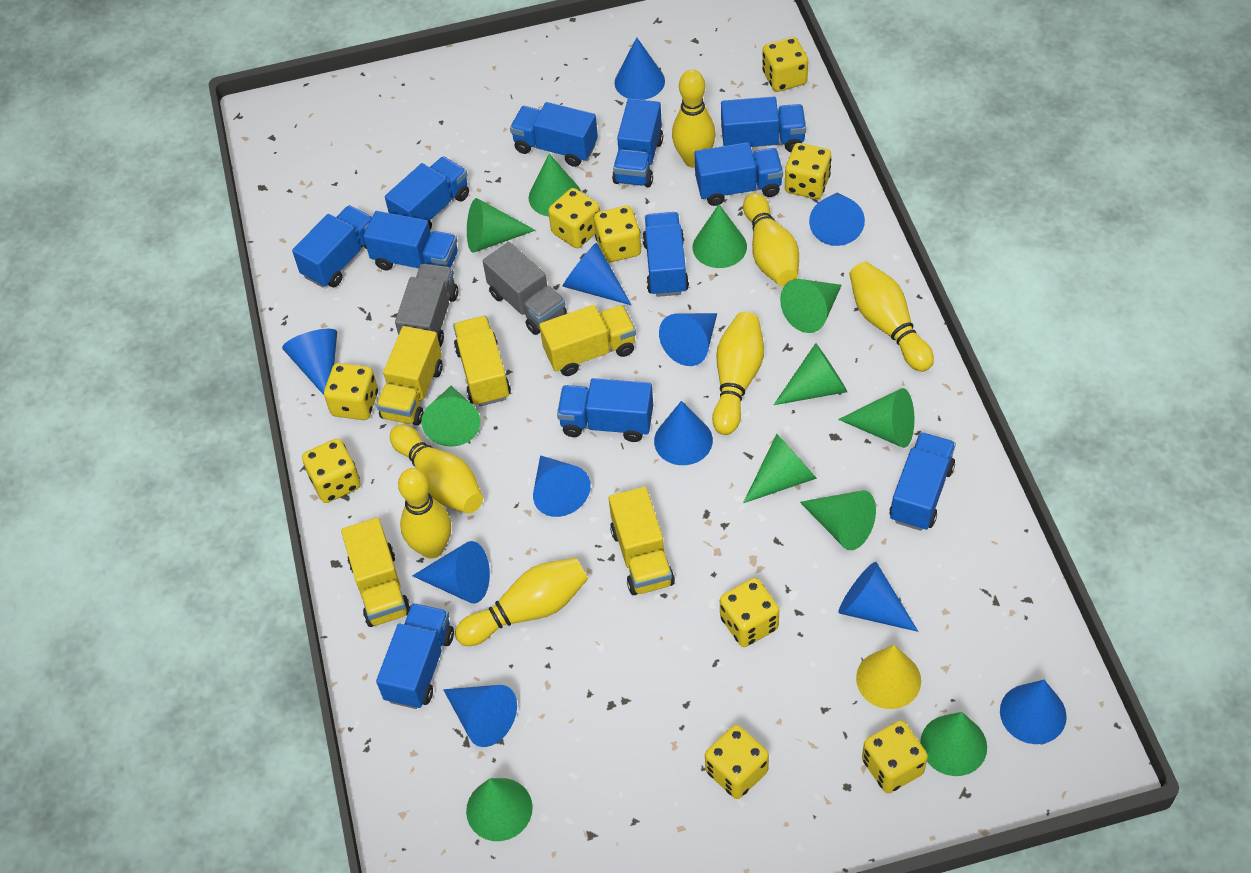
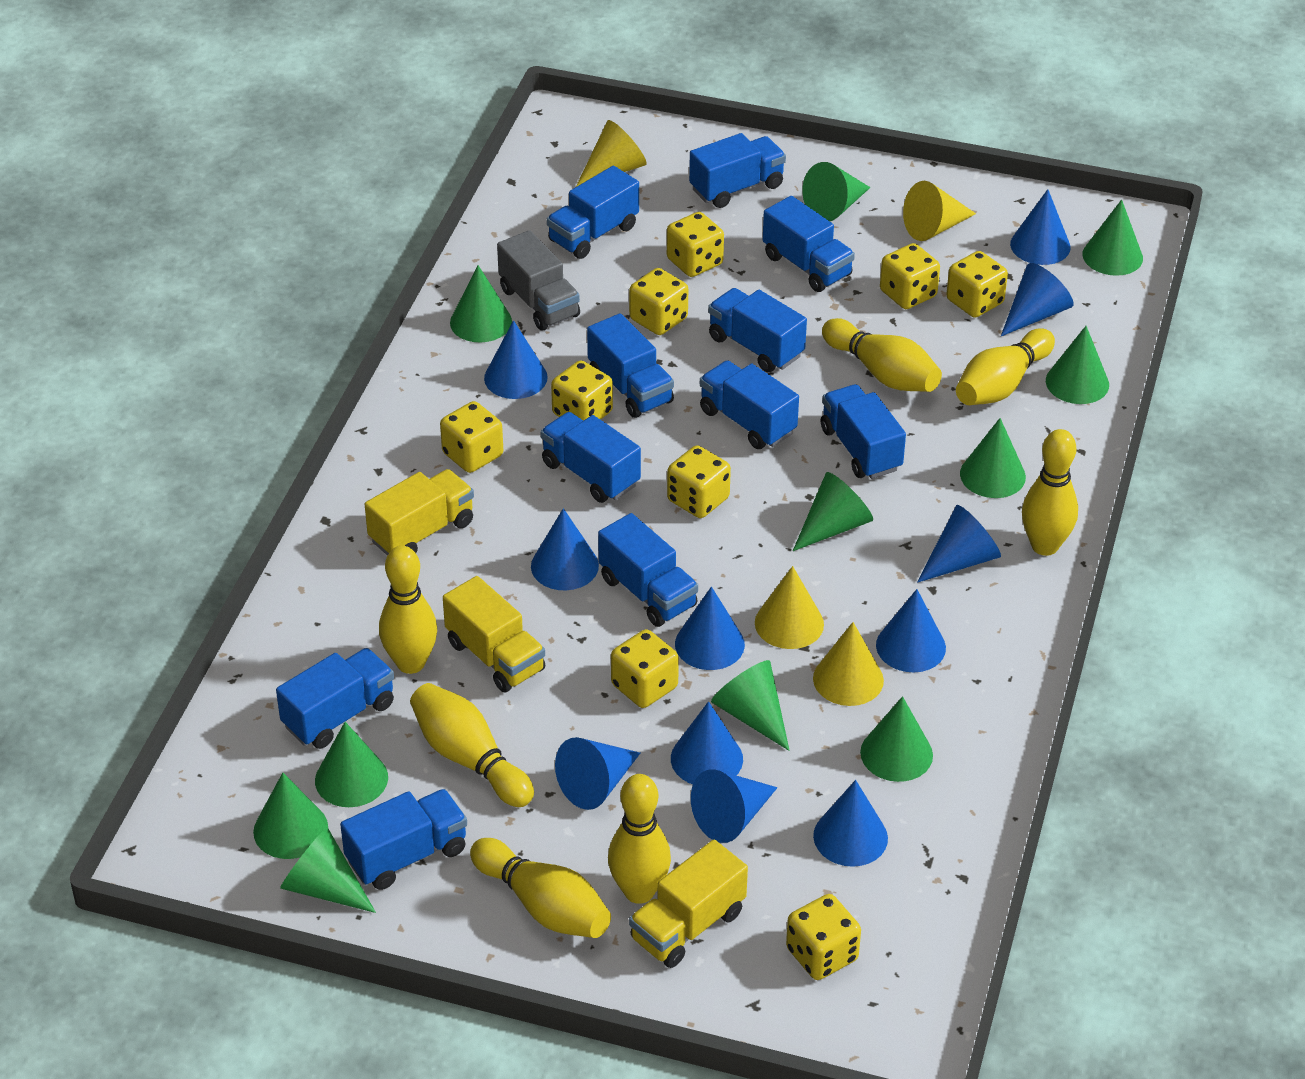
grey truck: 2 -> 1
yellow cone: 1 -> 4
yellow truck: 5 -> 3

